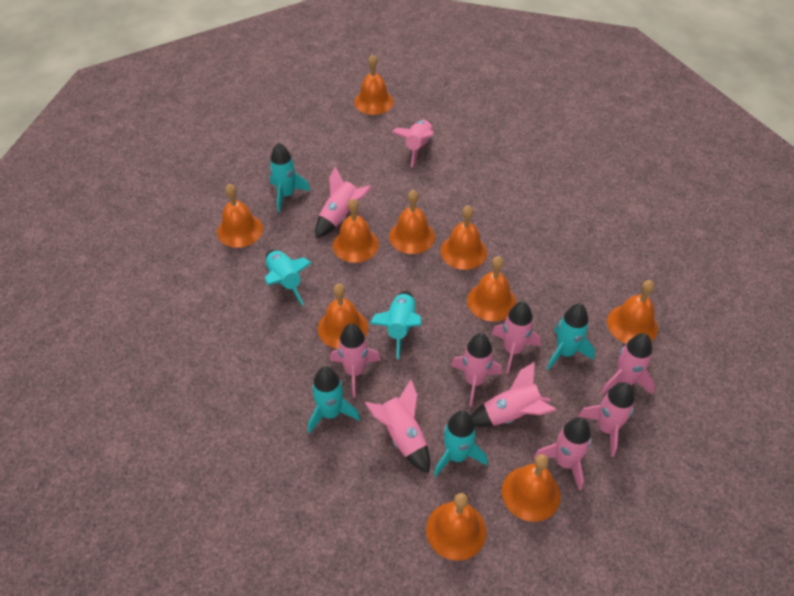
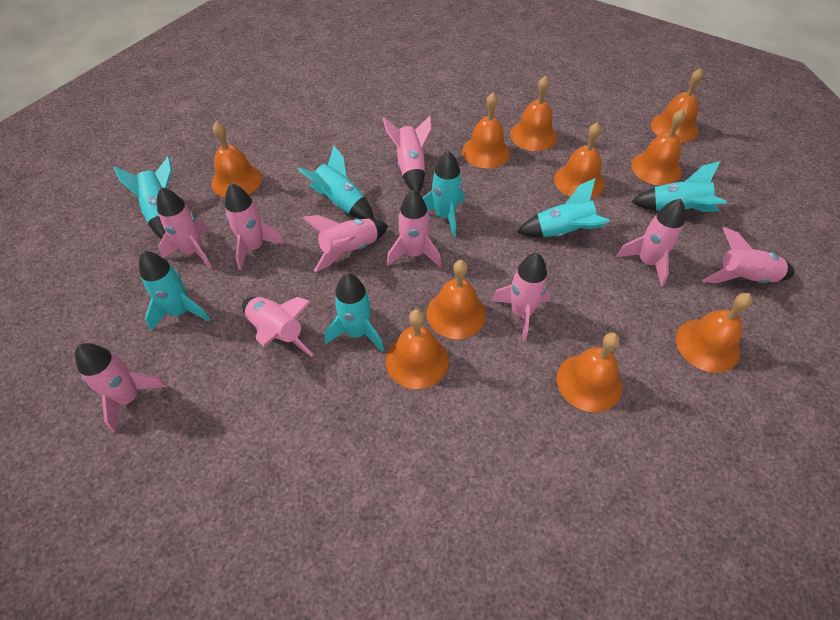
turquoise rocket: 6 -> 7

